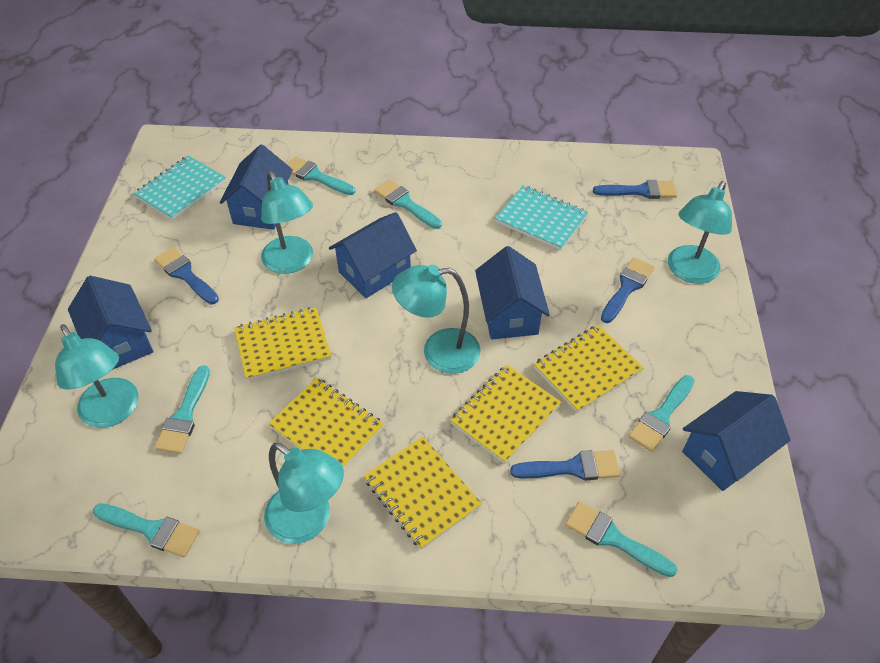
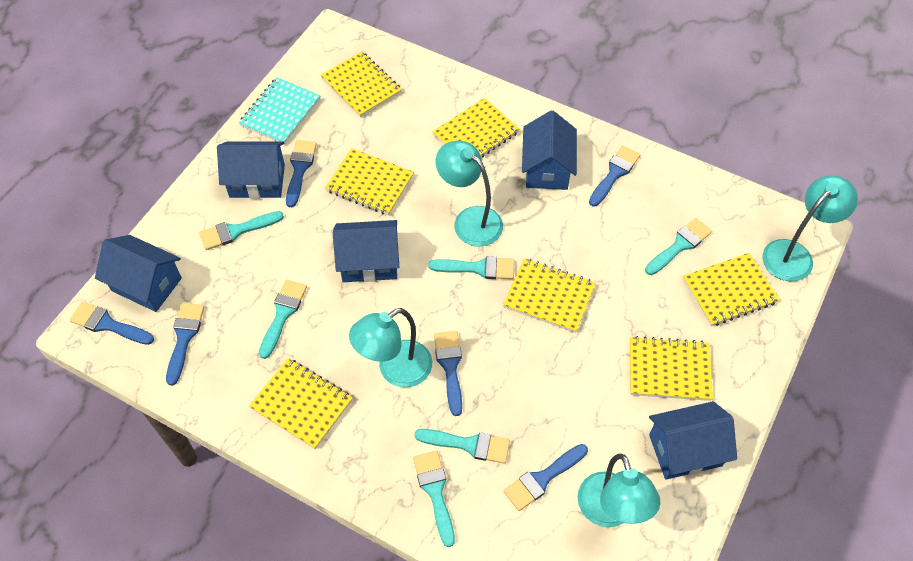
blue brush: 4 -> 6
turquoise lamp: 5 -> 4
turquoise notebook: 2 -> 1
yellow notebook: 5 -> 7

